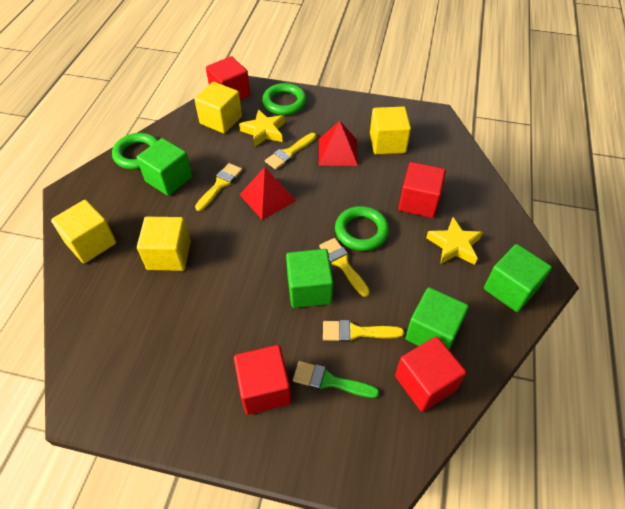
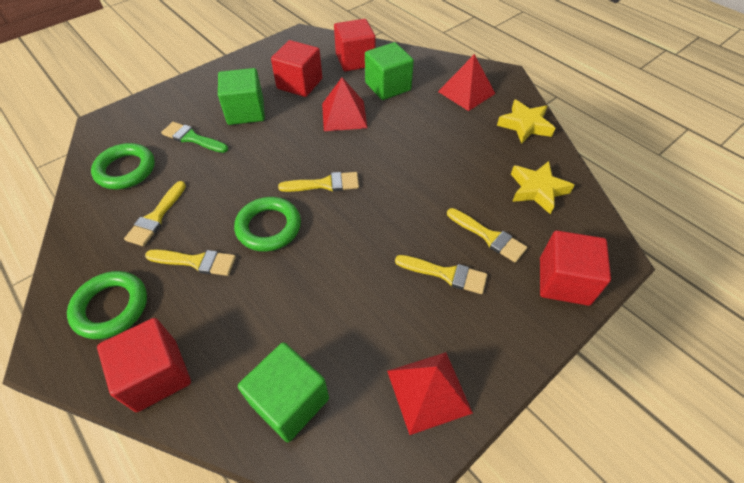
green cube: 4 -> 3
red pyramid: 2 -> 3
yellow brush: 4 -> 5
yellow cube: 4 -> 0

